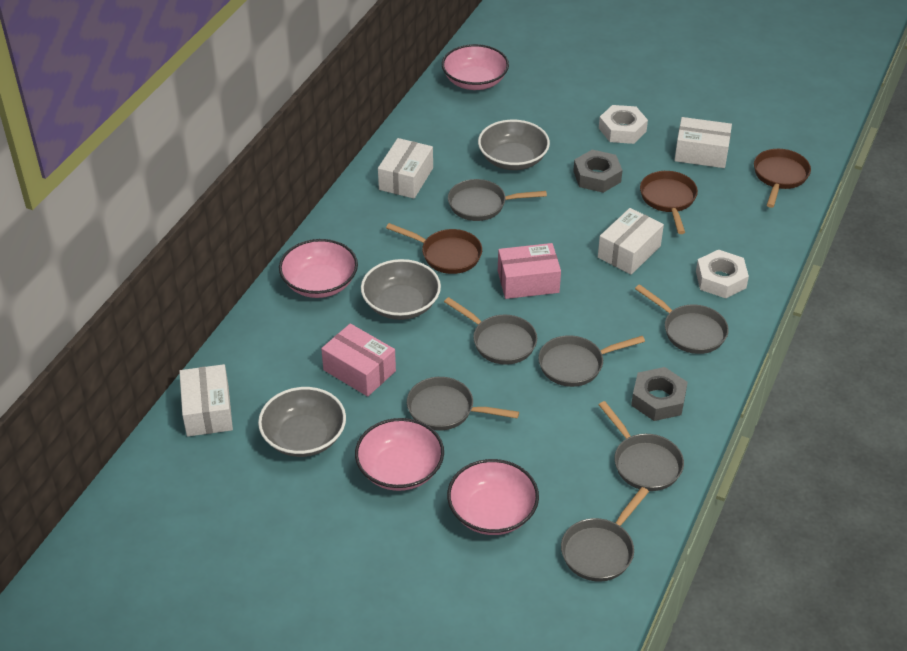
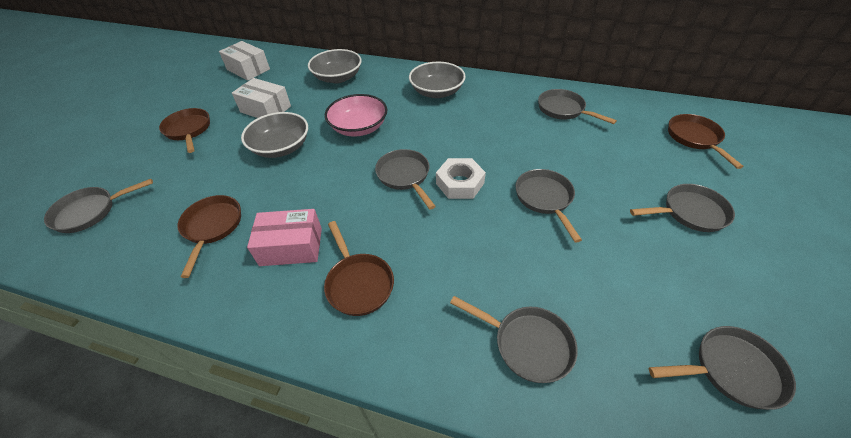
brown pan: 3 -> 4
grey nut: 2 -> 0
pink bowl: 4 -> 1
pink box: 2 -> 1
white box: 4 -> 2
white nut: 2 -> 1

